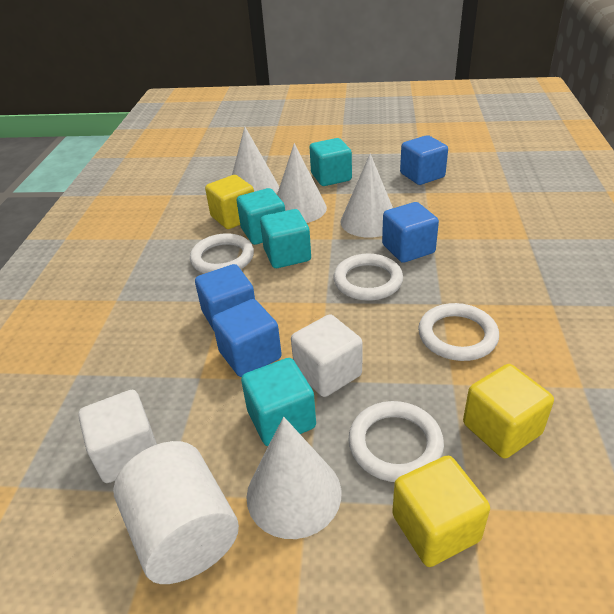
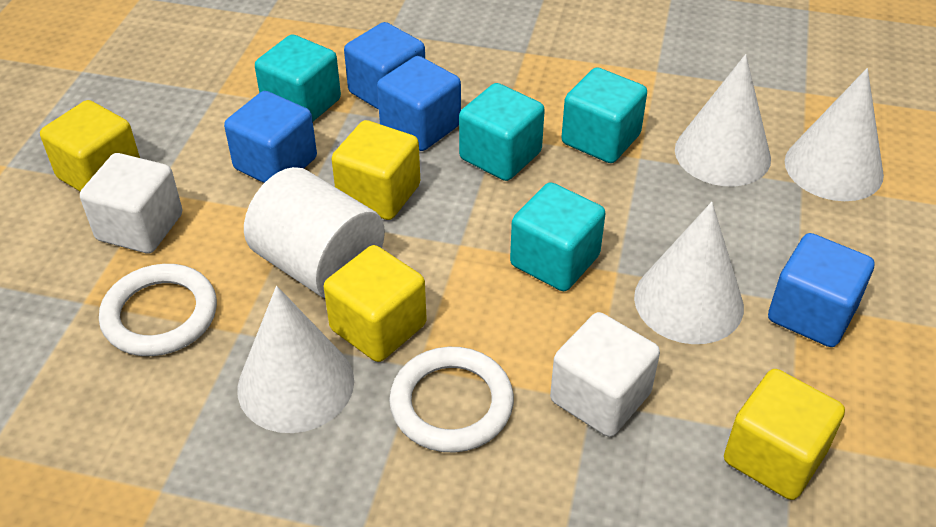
white ring: 4 -> 2
yellow cube: 3 -> 4

